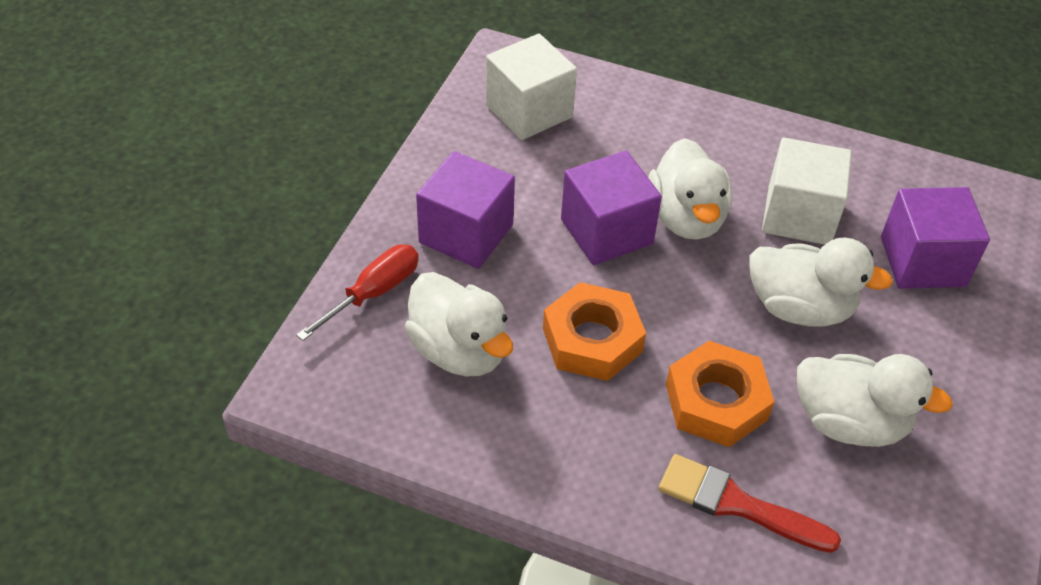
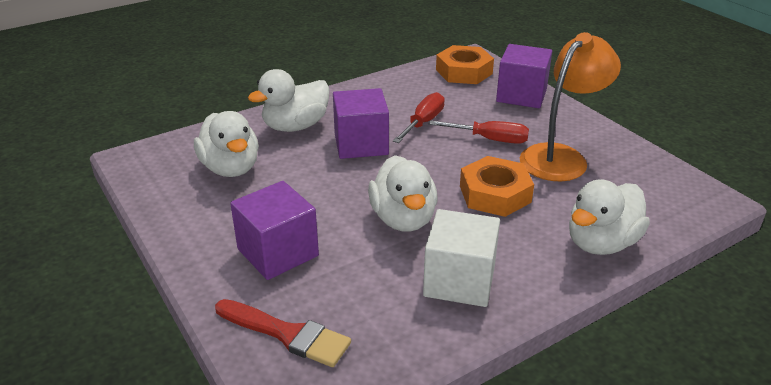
orange lamp: 0 -> 1
red screwdriver: 1 -> 2
white cube: 2 -> 1

